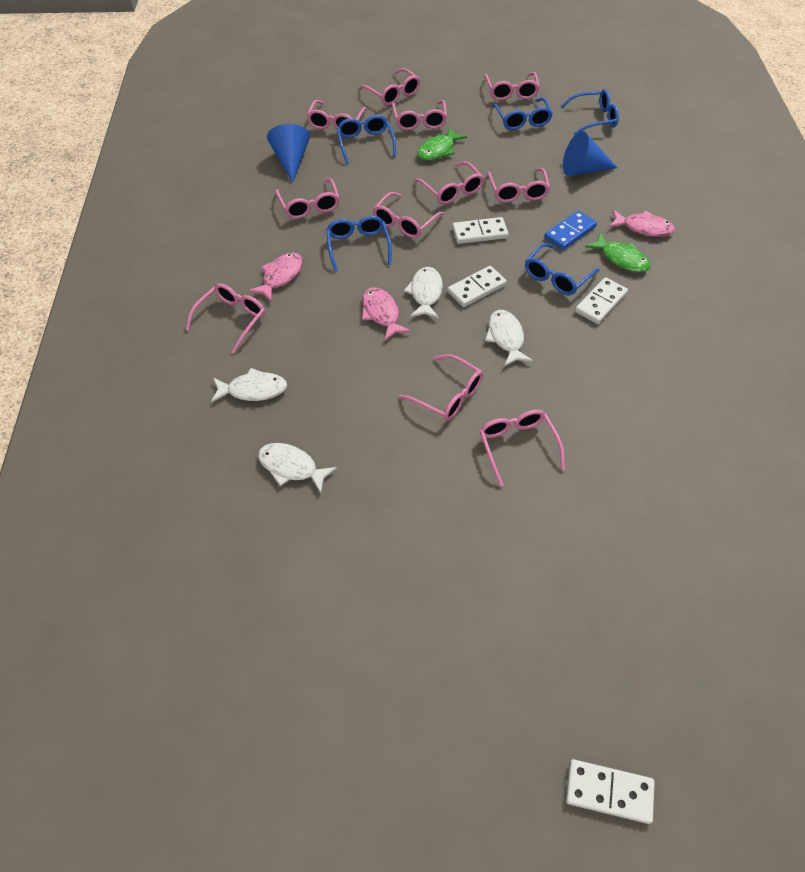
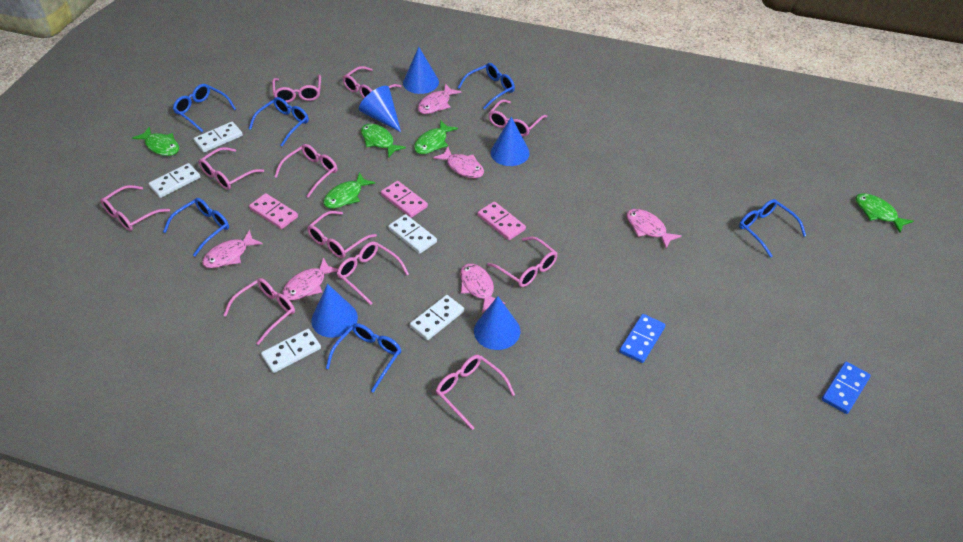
blue cone: 2 -> 5
blue domino: 1 -> 2
blue glasses: 5 -> 6
green fish: 2 -> 5
pink domino: 0 -> 3
pink fish: 3 -> 6
white domino: 4 -> 5
white fish: 4 -> 0

